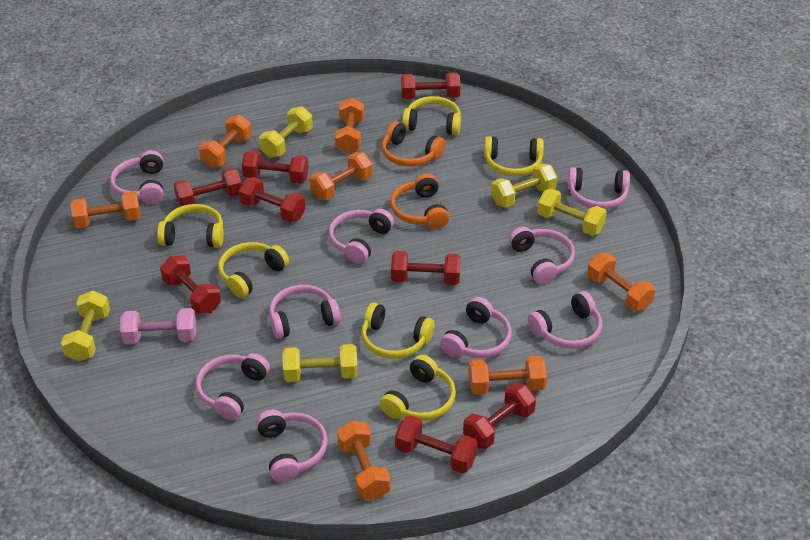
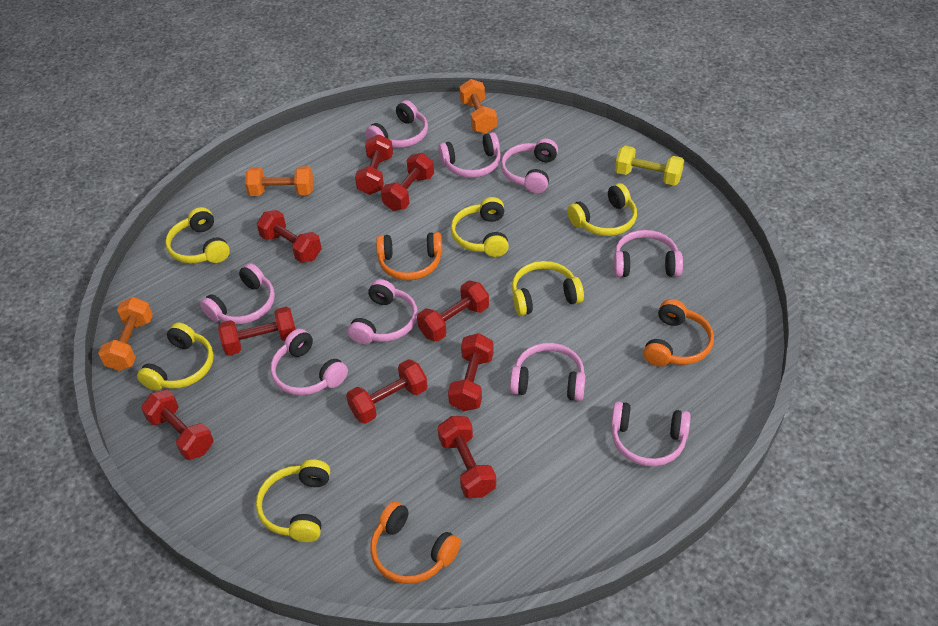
orange dumbbell: 7 -> 3
orange headphones: 2 -> 3
pink dumbbell: 1 -> 0
red dumbbell: 8 -> 9
yellow dumbbell: 5 -> 1

